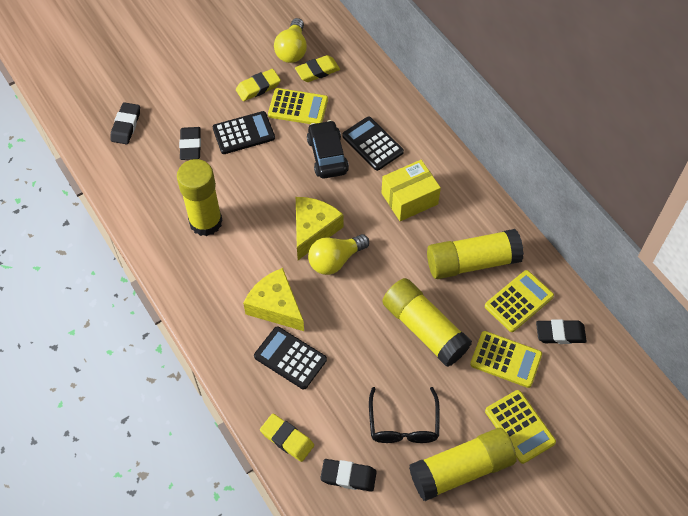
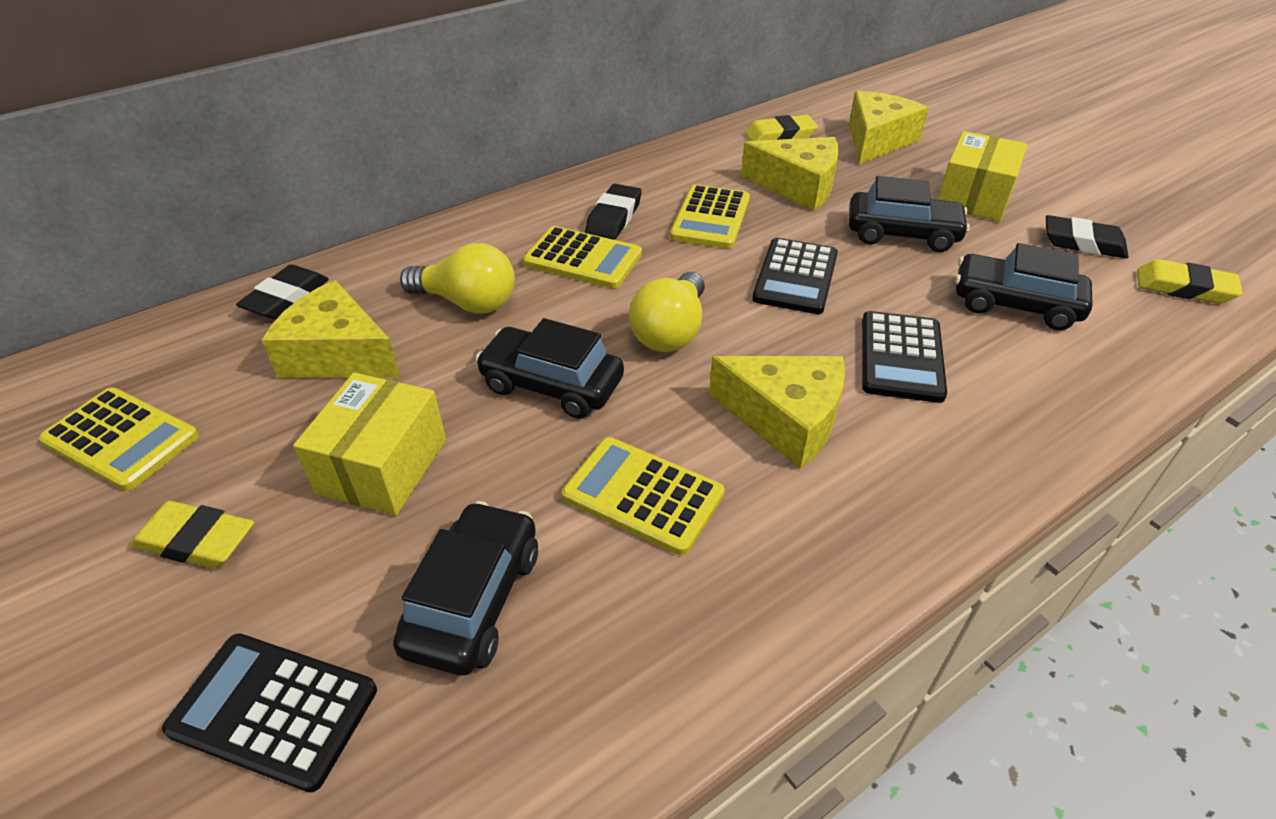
black car: 1 -> 4
black eraser: 4 -> 3
black glasses: 1 -> 0
yellow box: 1 -> 2
yellow cheese: 2 -> 4
yellow glue stick: 4 -> 0

